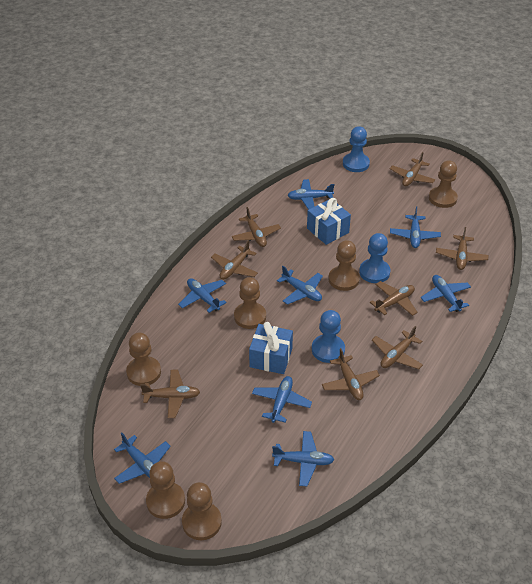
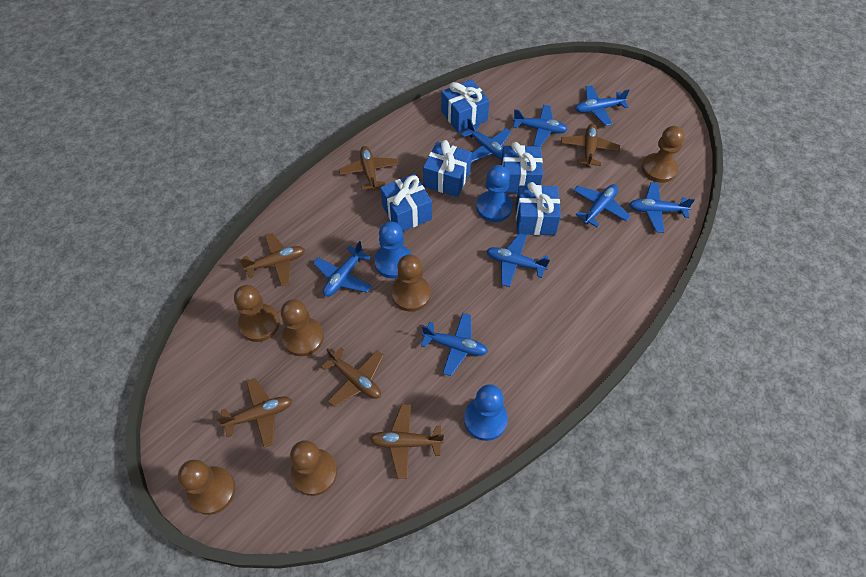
blue gift: 2 -> 5
brown plane: 8 -> 6

